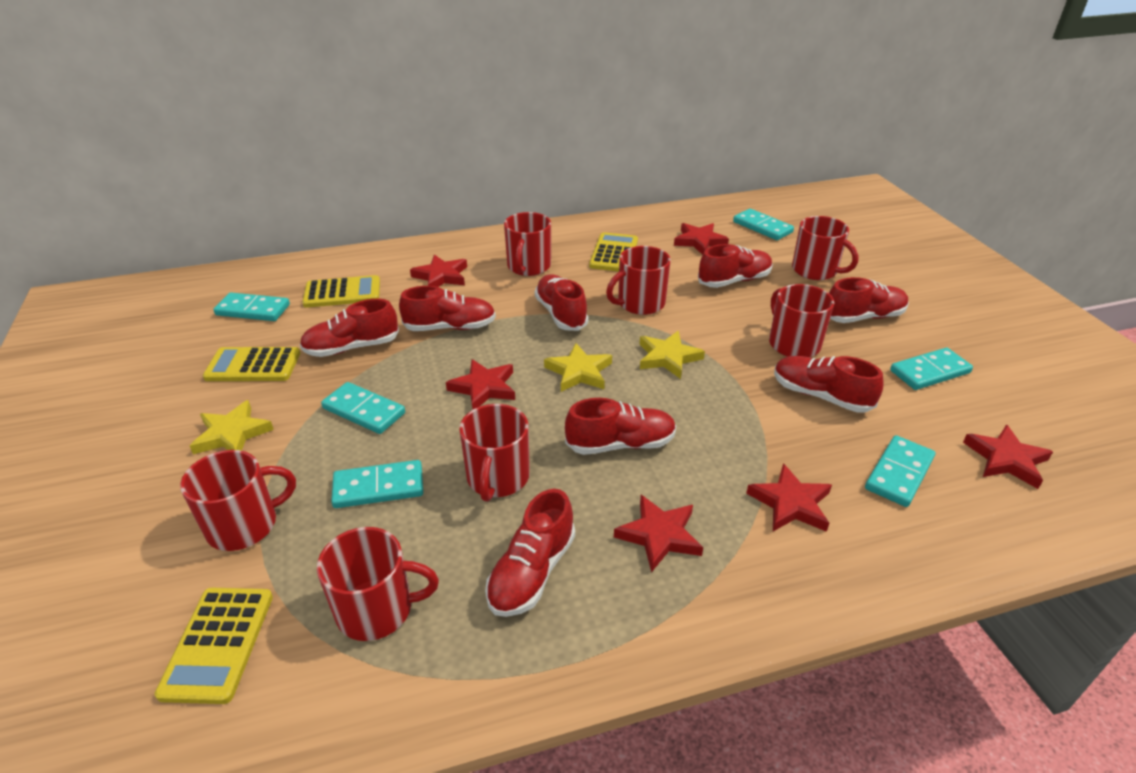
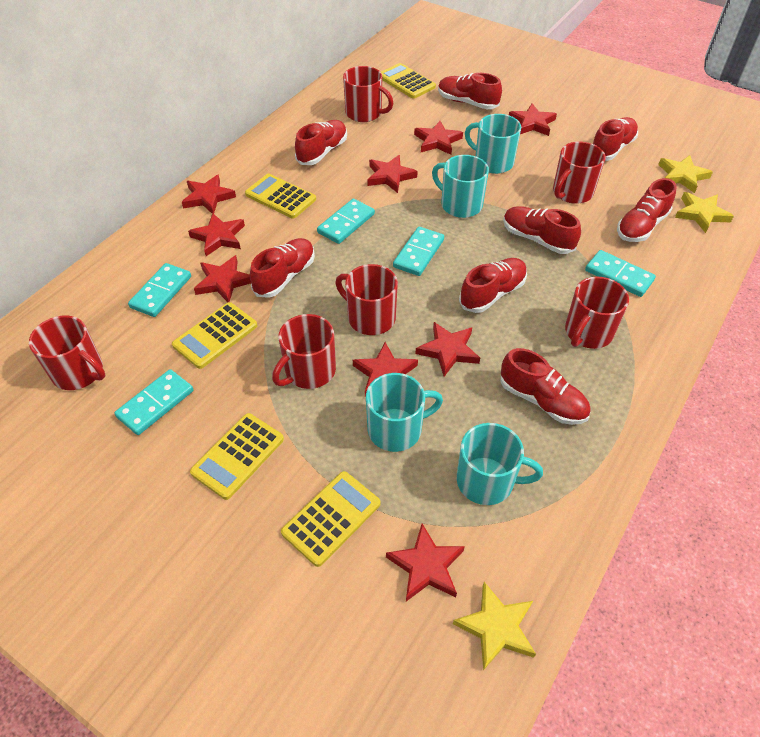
red mug: 7 -> 6
red star: 6 -> 9
turquoise domino: 6 -> 5
turquoise mug: 0 -> 4
yellow calculator: 4 -> 5

